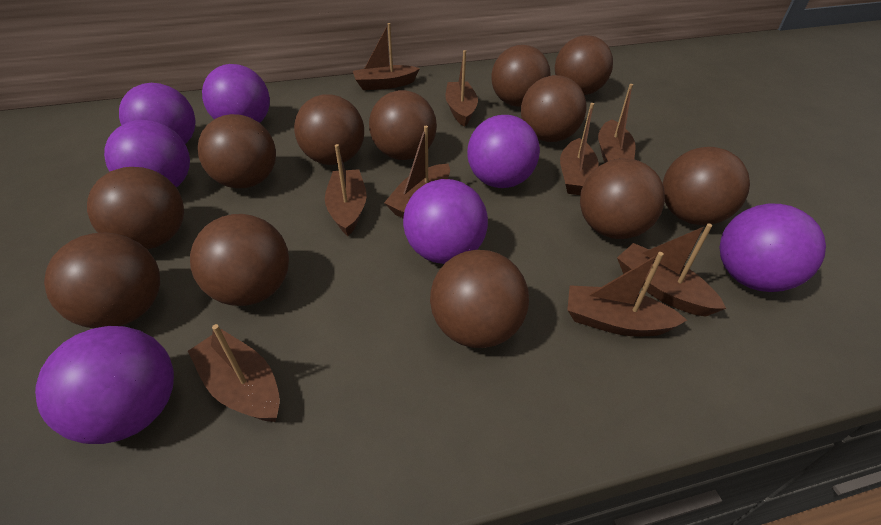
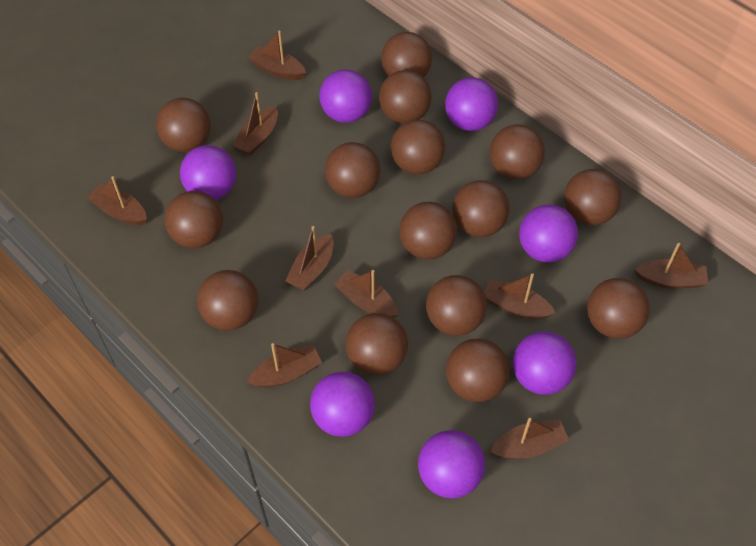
brown ball: 12 -> 15

